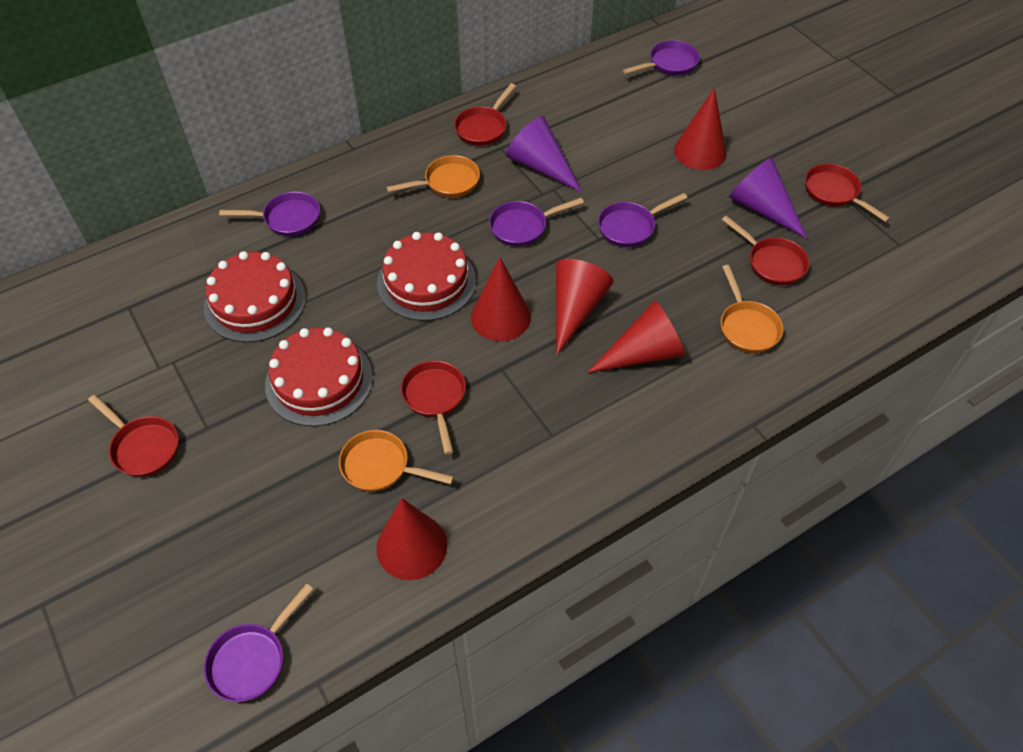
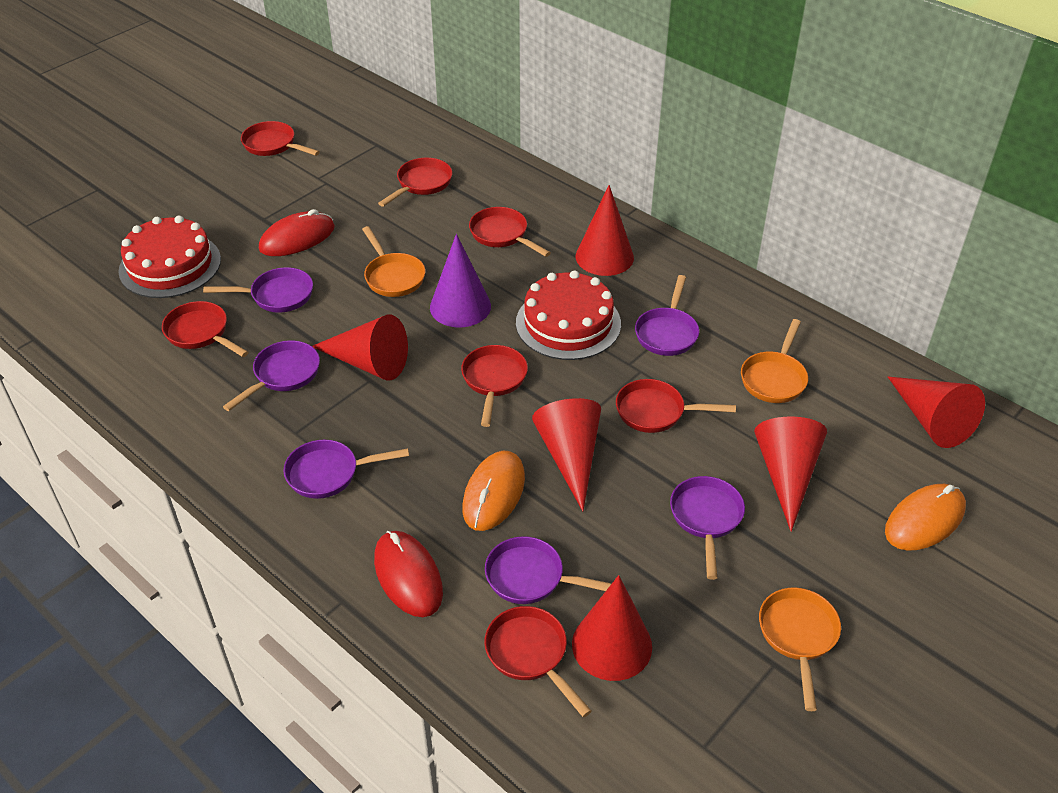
orange mouse: 0 -> 2
purple cone: 2 -> 1
purple pan: 5 -> 6
red cake: 3 -> 2
red cone: 5 -> 6
red mouse: 0 -> 2
red pan: 5 -> 7

